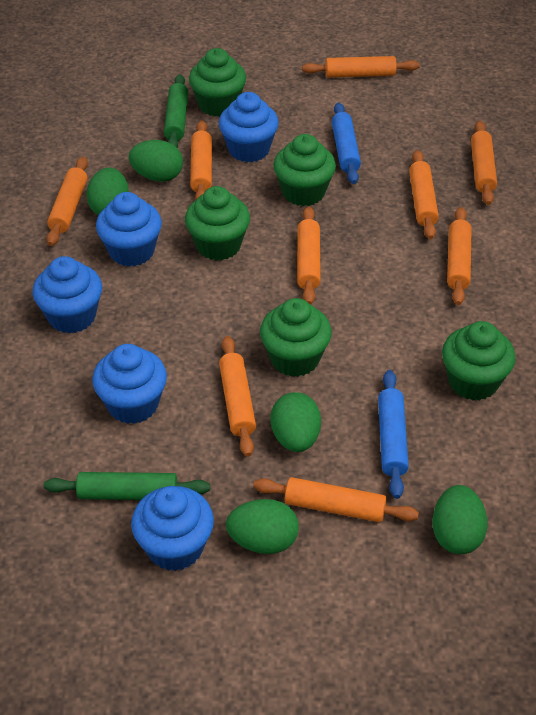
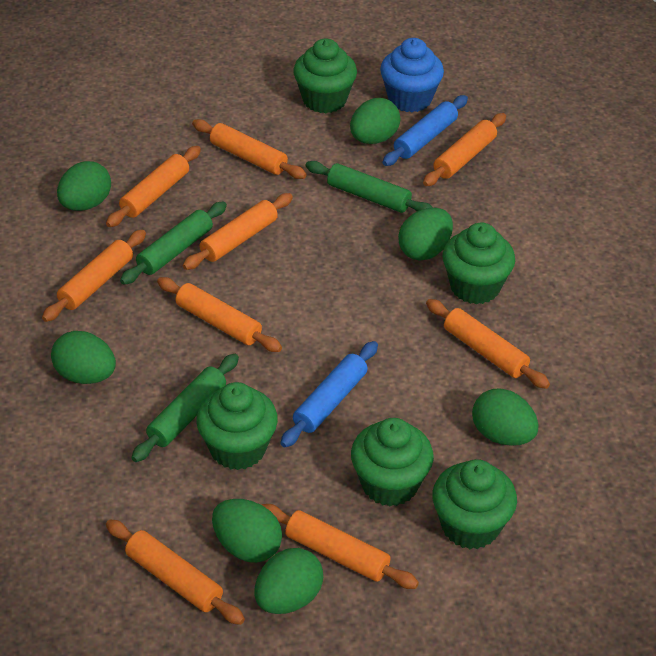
blue cupcake: 5 -> 1
green egg: 5 -> 7
green rolling pin: 2 -> 3

